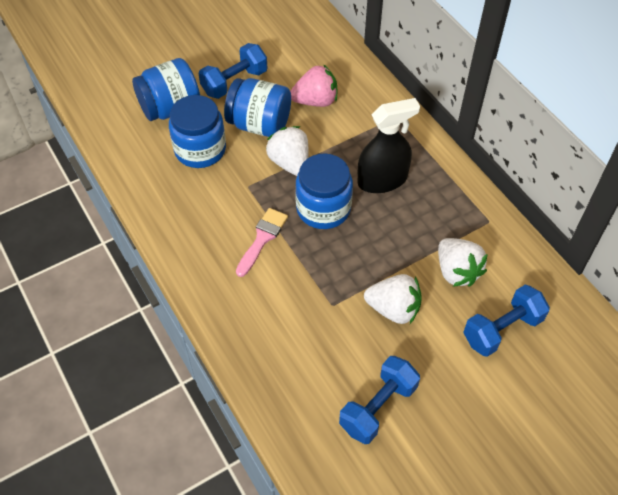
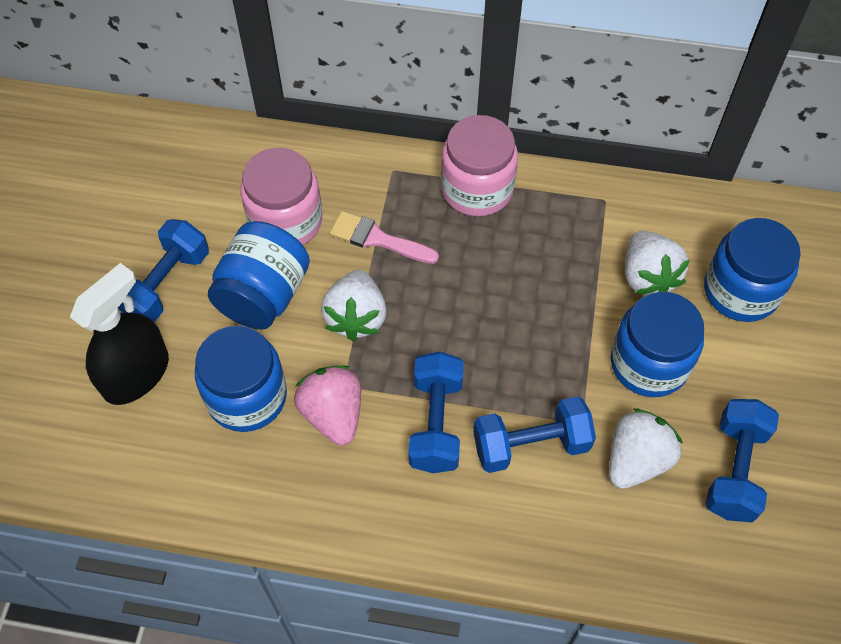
blue dumbbell: 3 -> 4
pink jar: 0 -> 2

